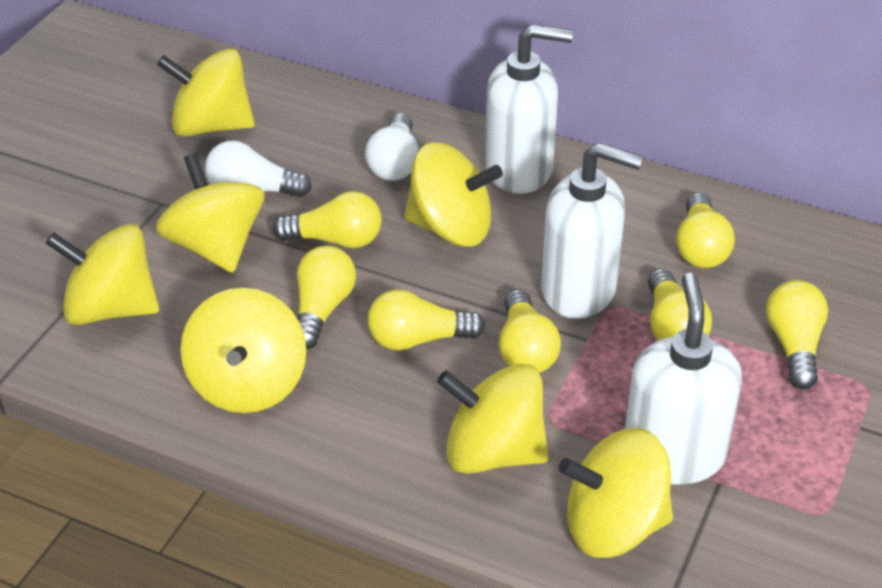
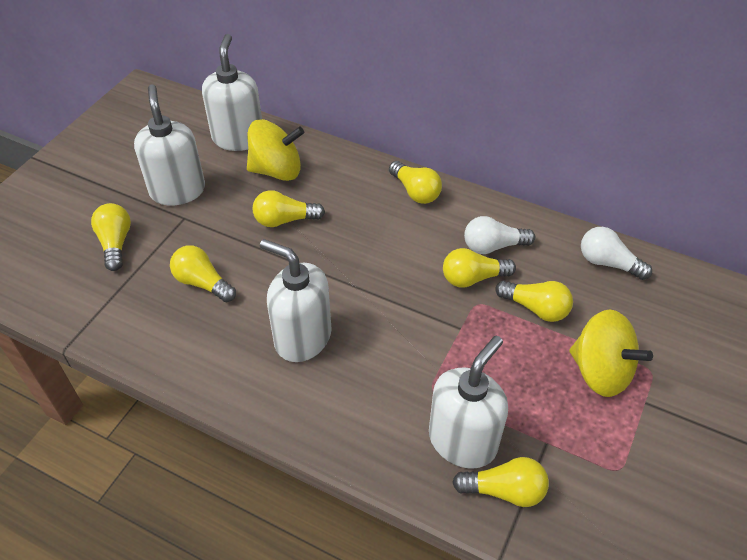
white soap dispenser: 3 -> 4
yellow spinning top: 7 -> 2

